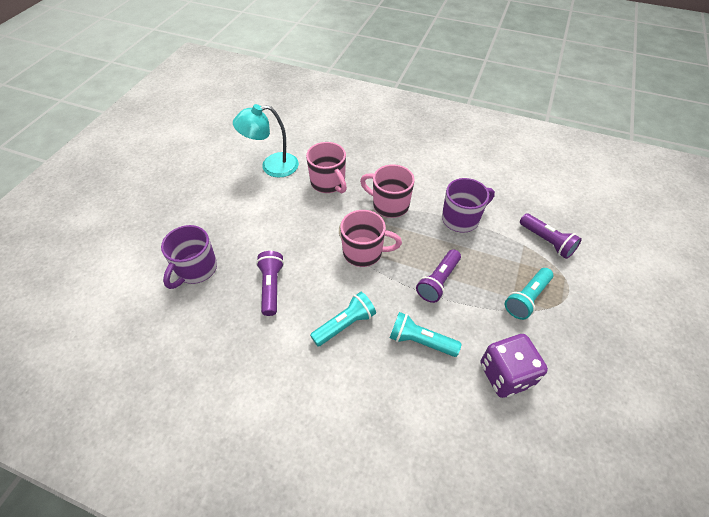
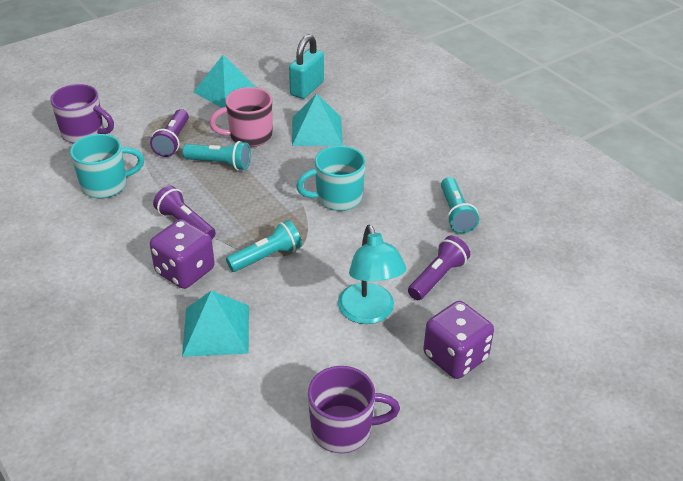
pink mug: 3 -> 1
purple dice: 1 -> 2
turquoise mug: 0 -> 2
turquoise padlock: 0 -> 1
turquoise pyramid: 0 -> 3

